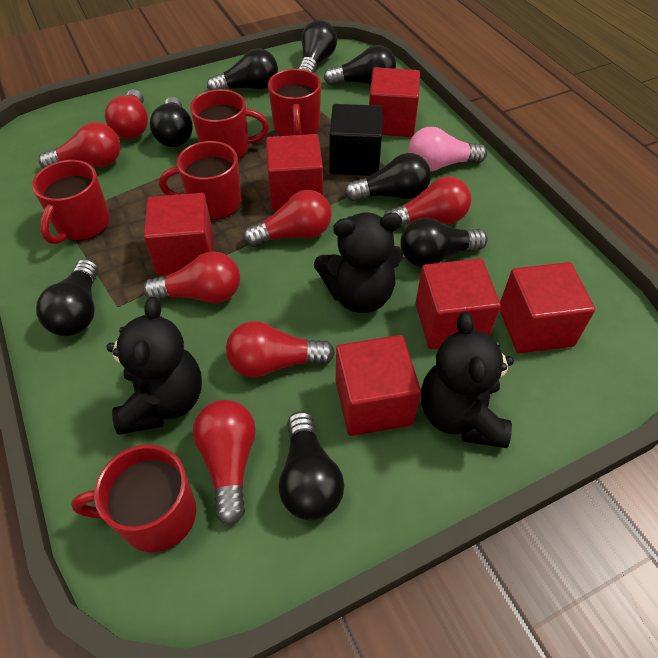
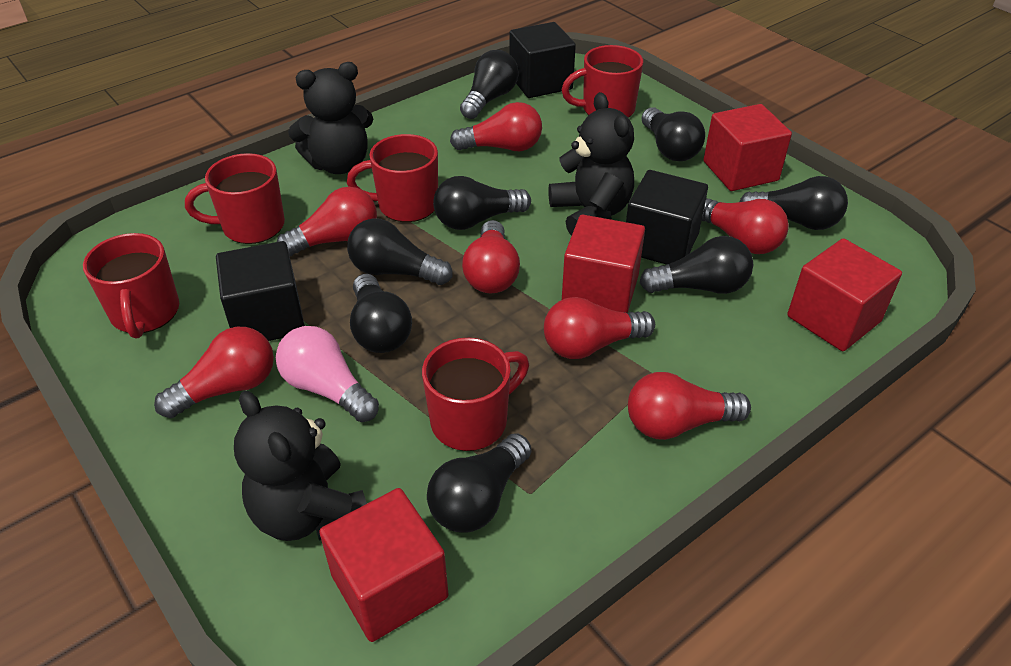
black cube: 1 -> 3
red cube: 6 -> 4

